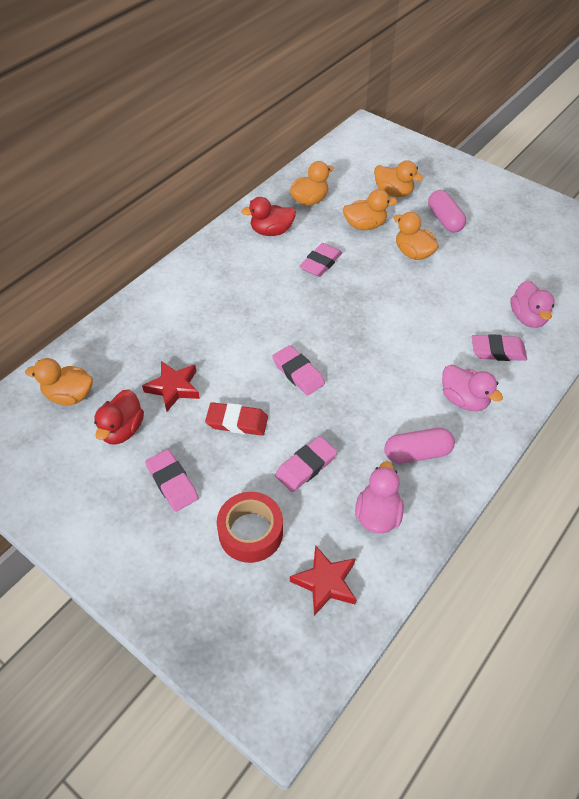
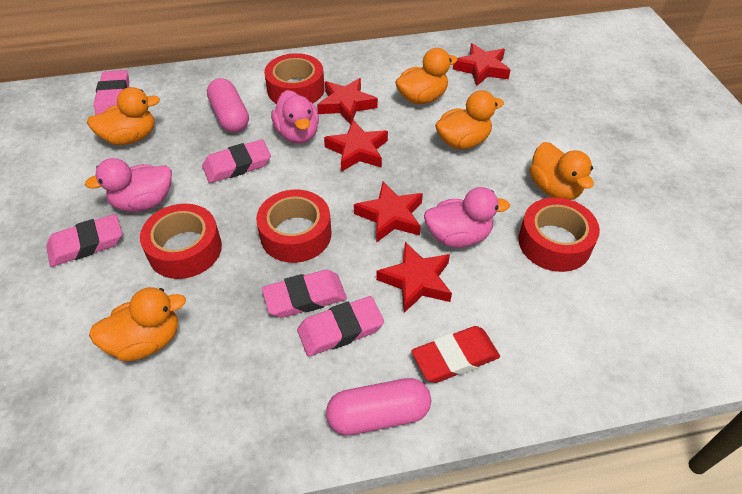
red duck: 2 -> 0
red star: 2 -> 5
red tape: 1 -> 4

